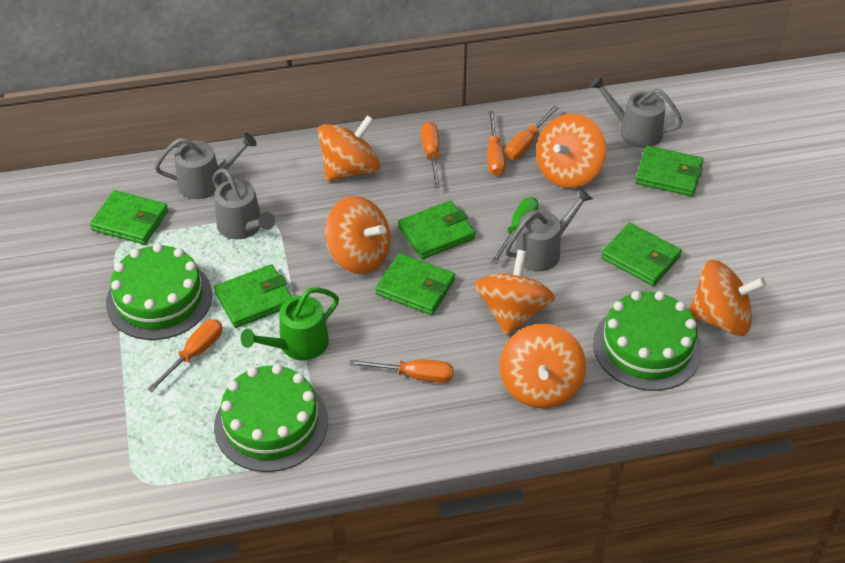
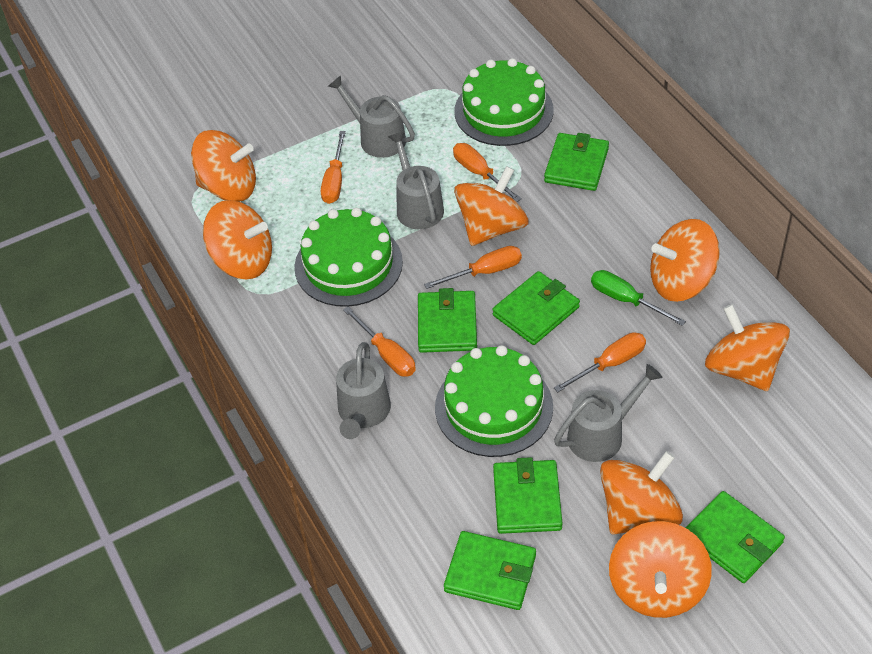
green watering can: 1 -> 0
orange spinning top: 6 -> 7

